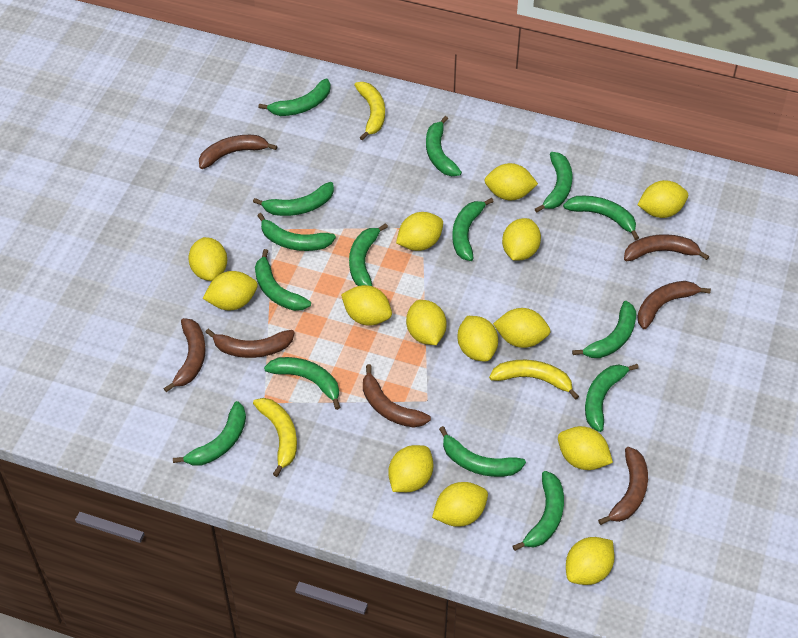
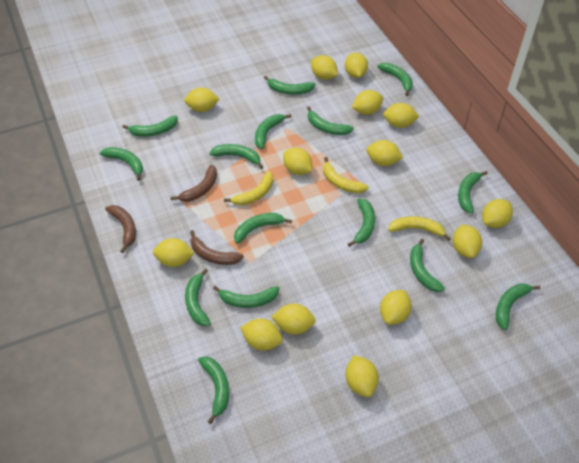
brown banana: 7 -> 3

